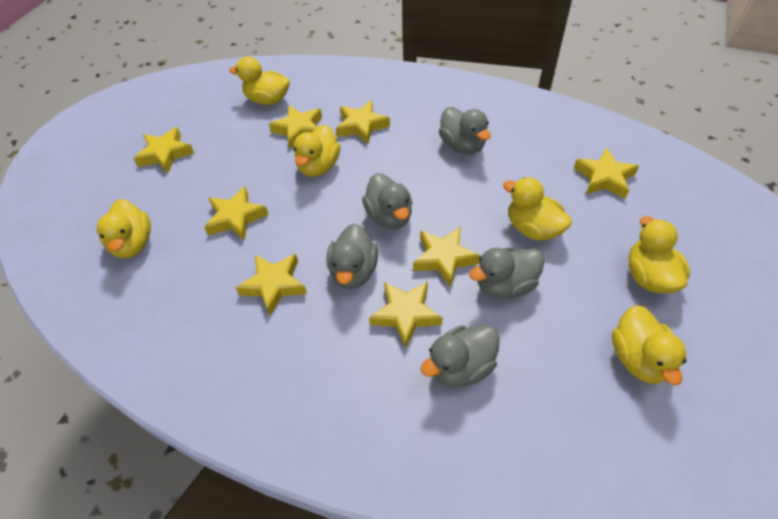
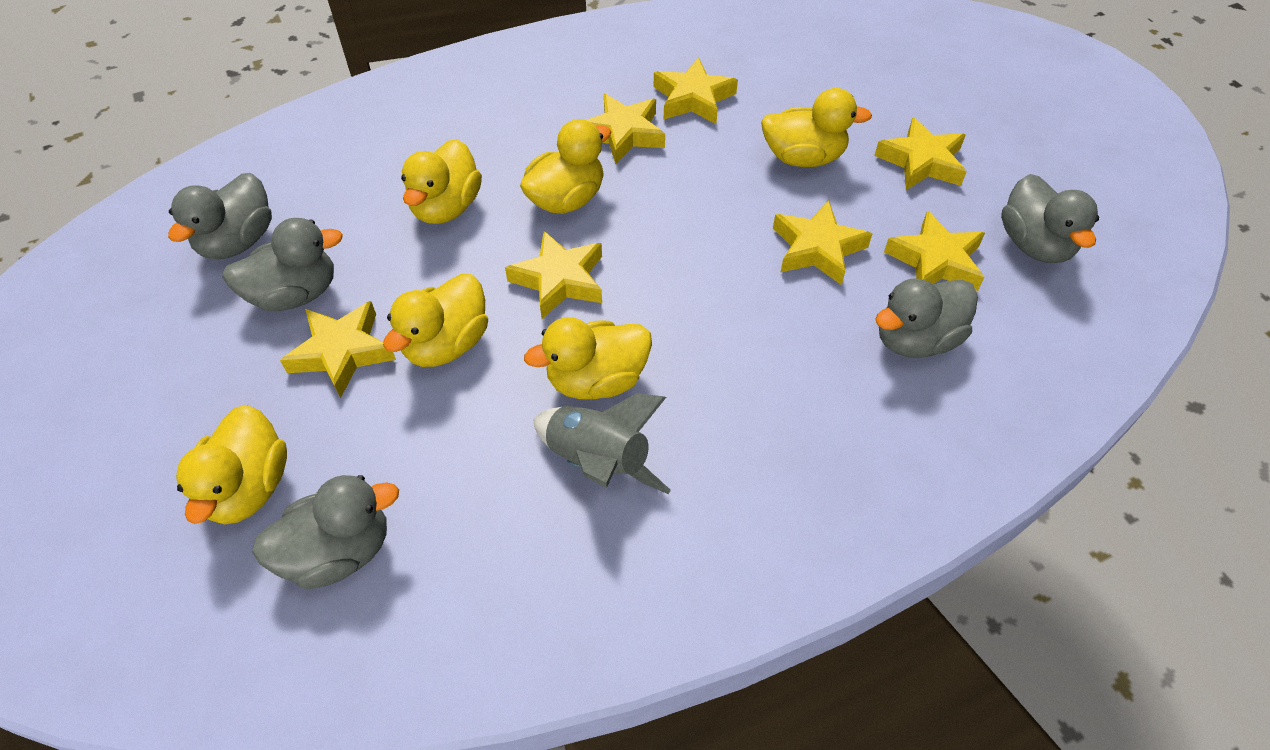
grey rocket: 0 -> 1
yellow star: 8 -> 7

